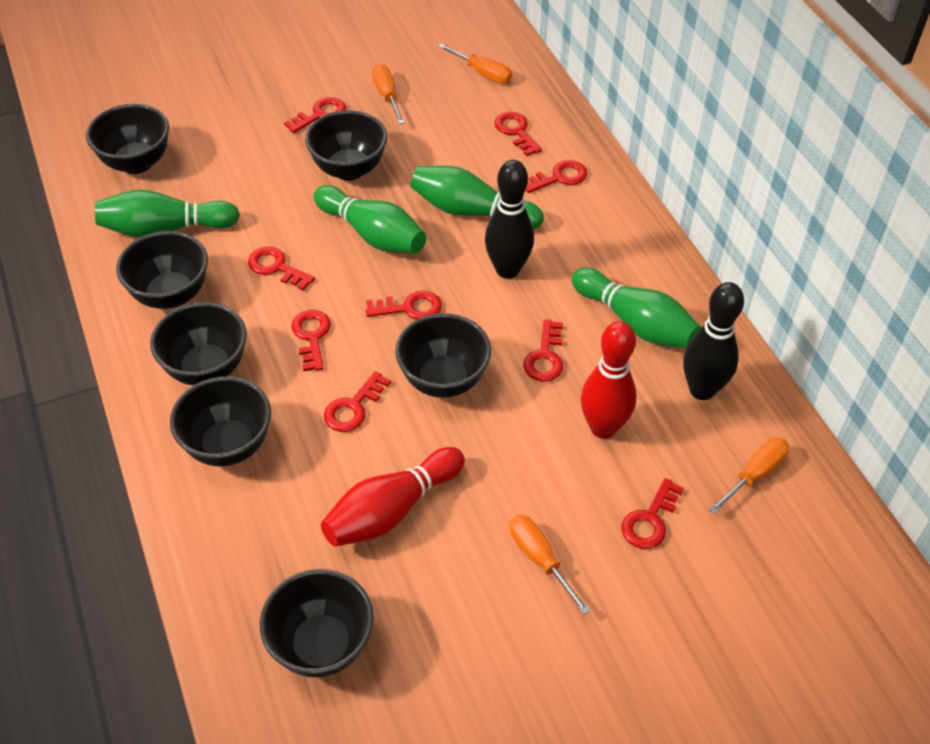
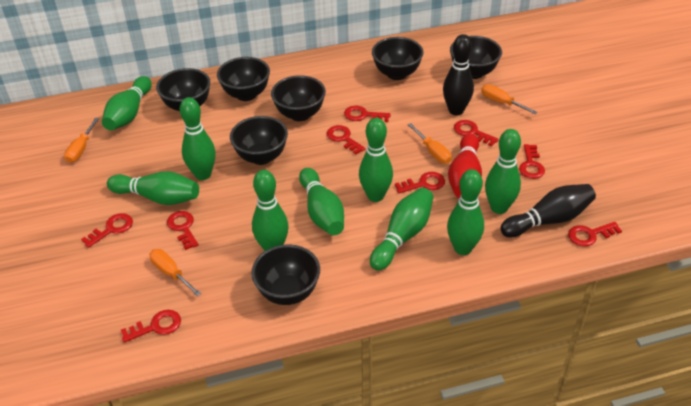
green bowling pin: 4 -> 9
red bowling pin: 2 -> 1

